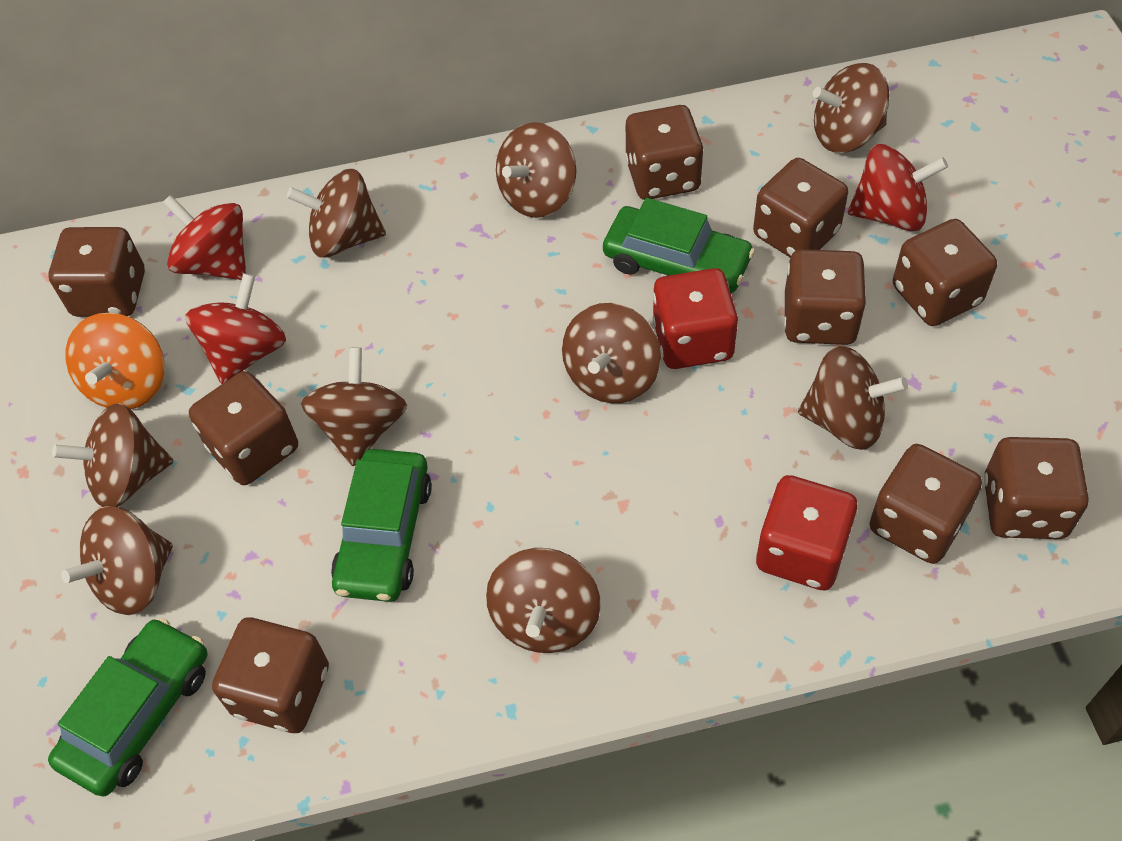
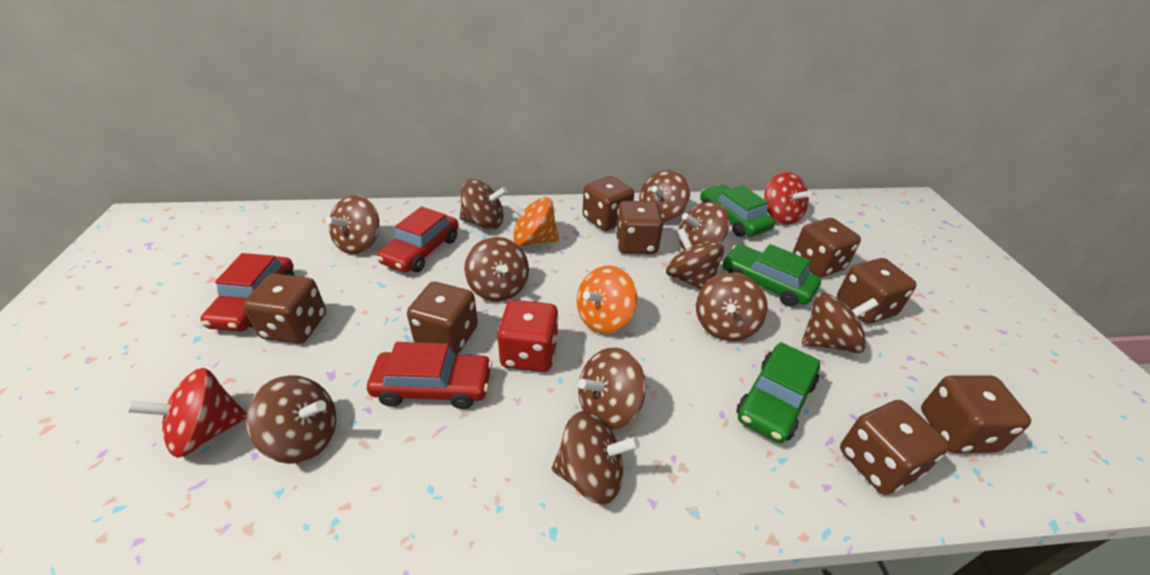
brown dice: 9 -> 8
brown spinning top: 9 -> 11
orange spinning top: 1 -> 2
red car: 0 -> 3
red dice: 2 -> 1
red spinning top: 3 -> 2

